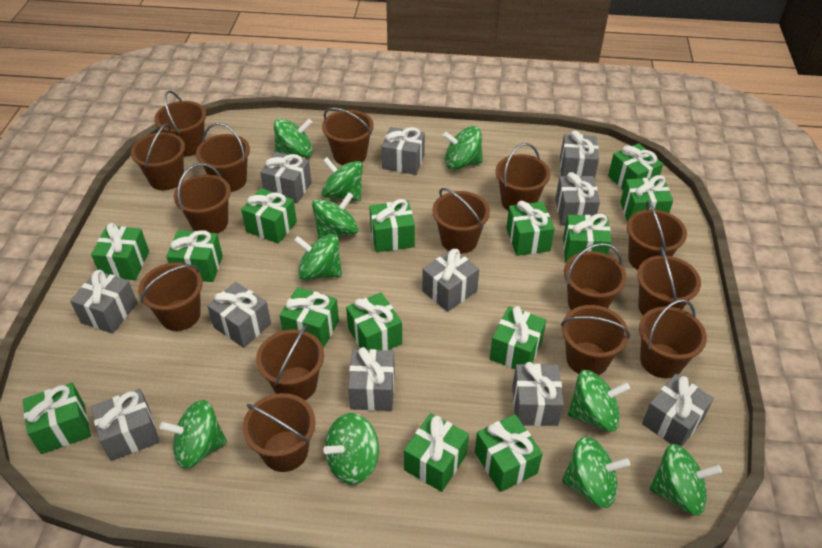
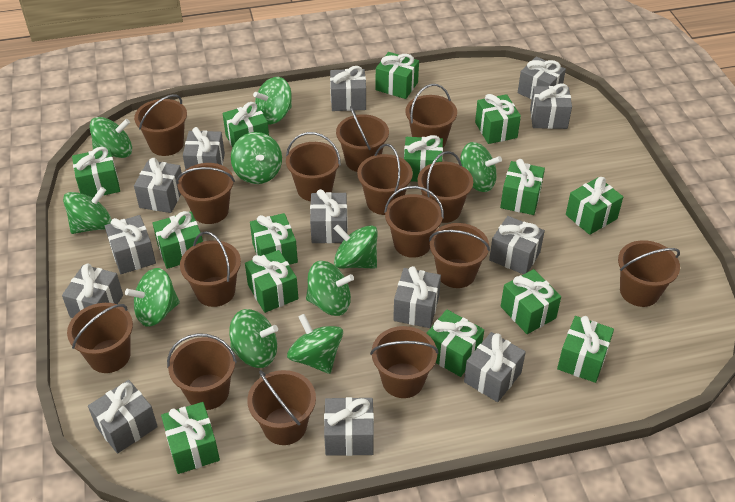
grey gift: 11 -> 13

